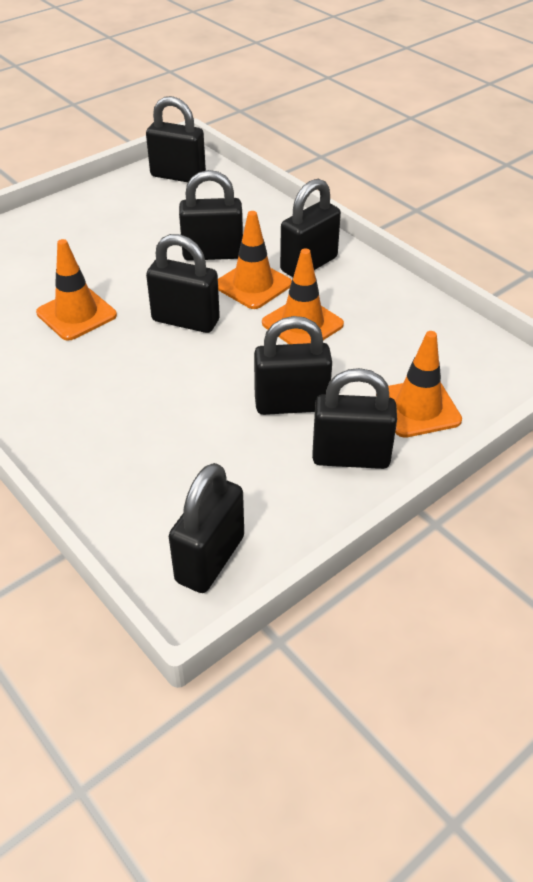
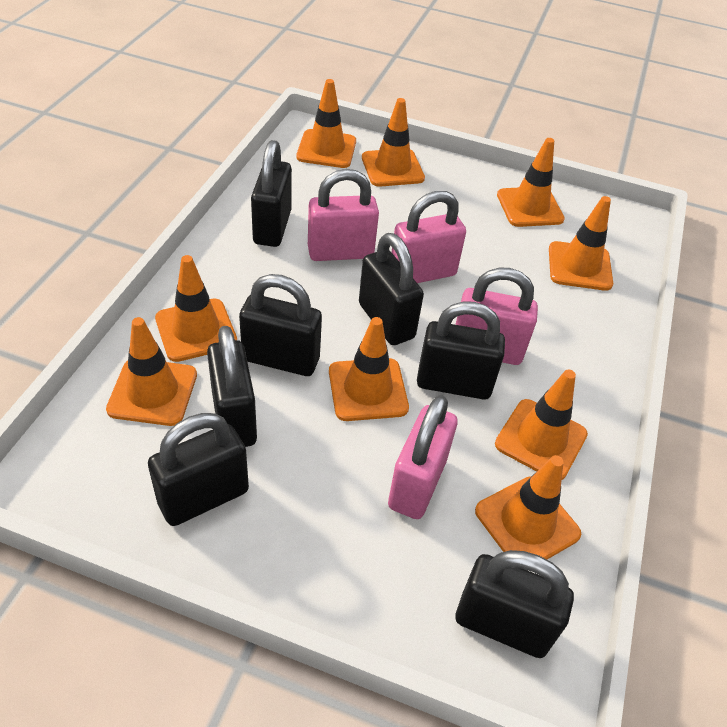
orange traffic cone: 4 -> 9
pink padlock: 0 -> 4

